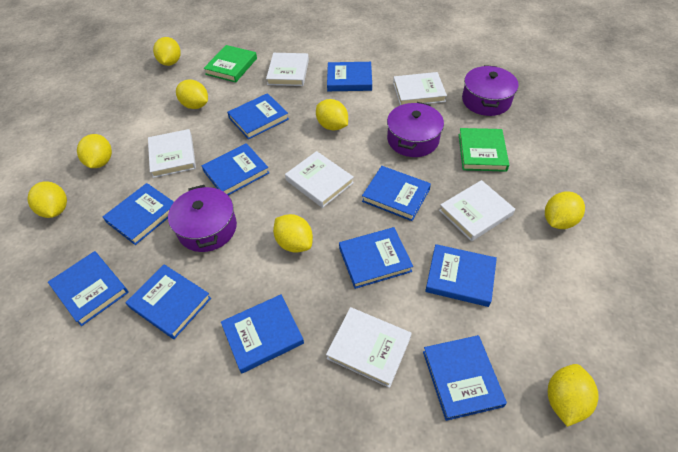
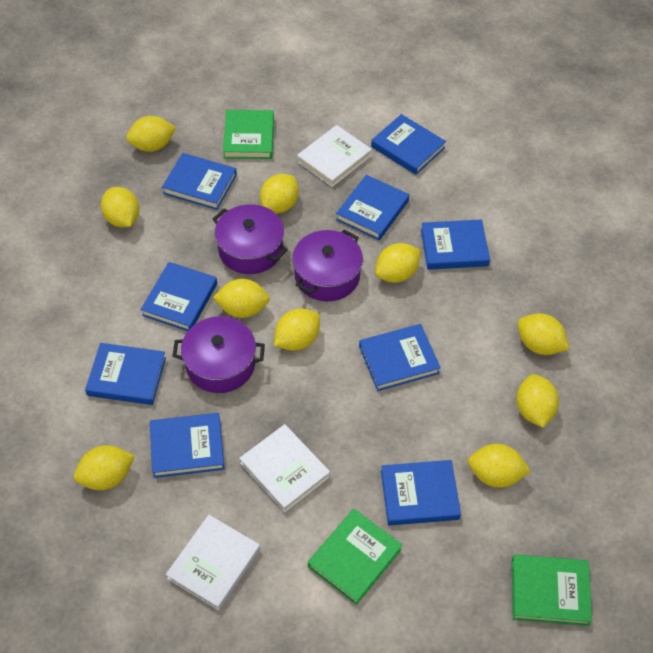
blue book: 11 -> 9
green book: 2 -> 3
white book: 6 -> 3
yellow lemon: 8 -> 10

